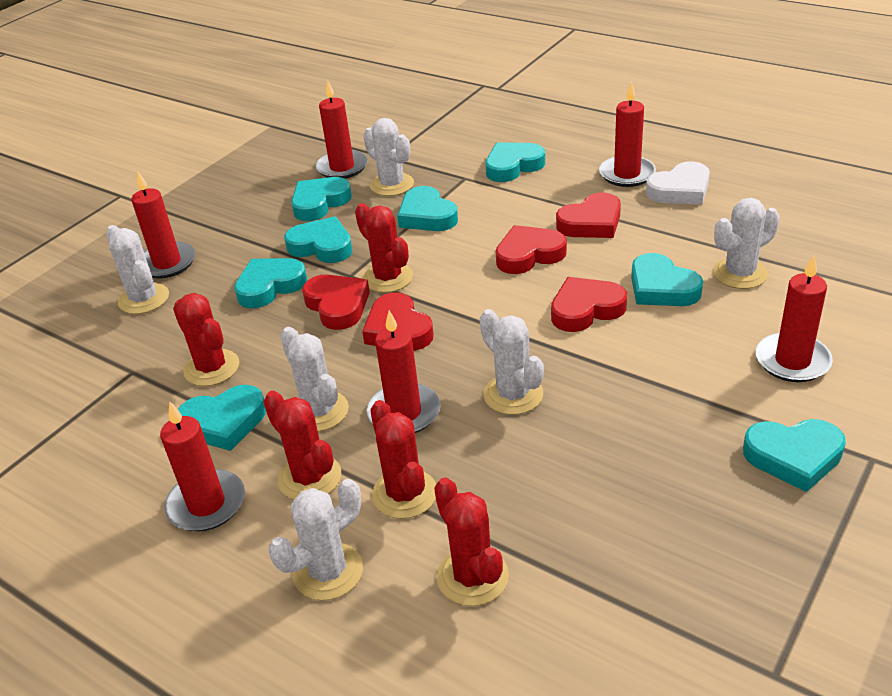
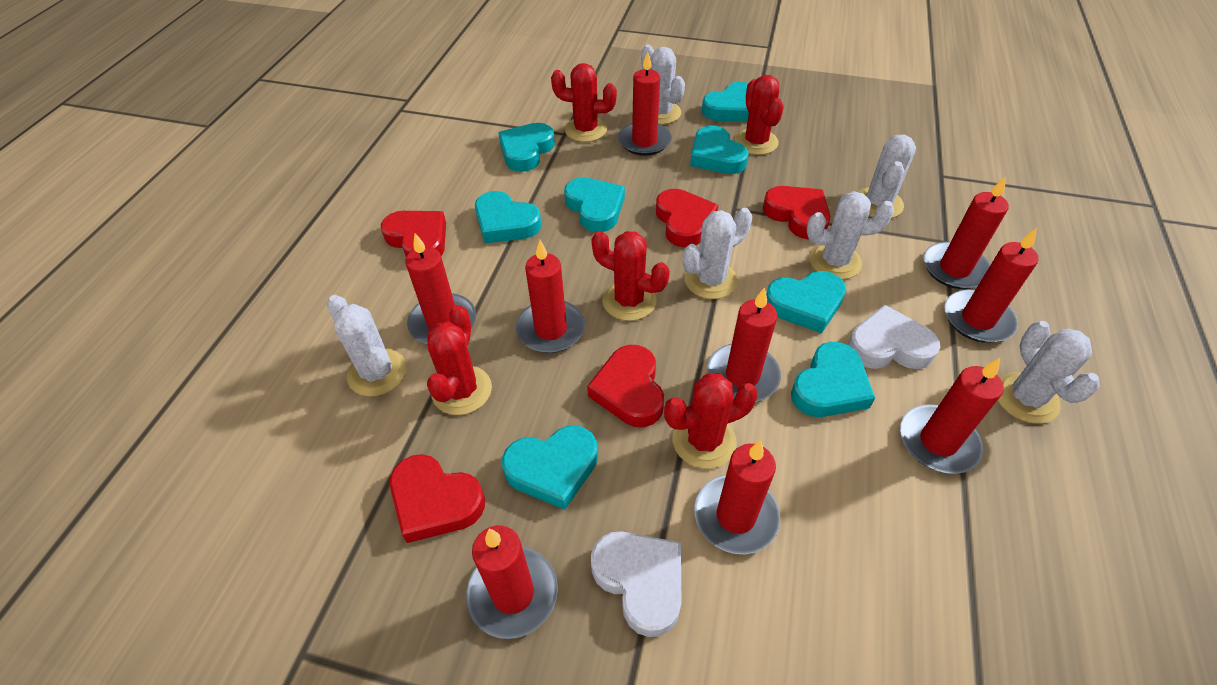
red candle: 6 -> 9
white heart: 1 -> 2

